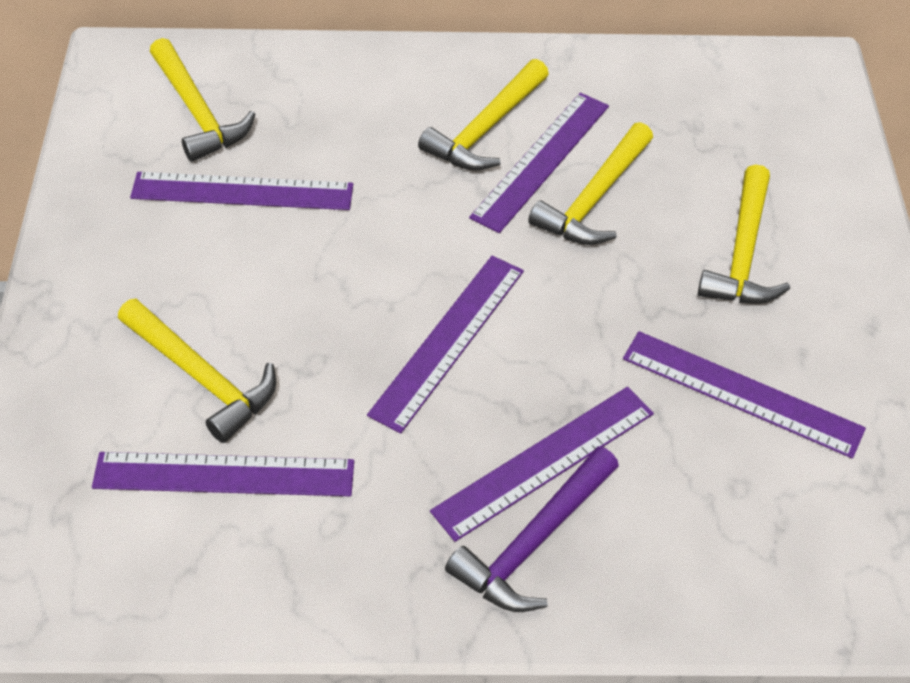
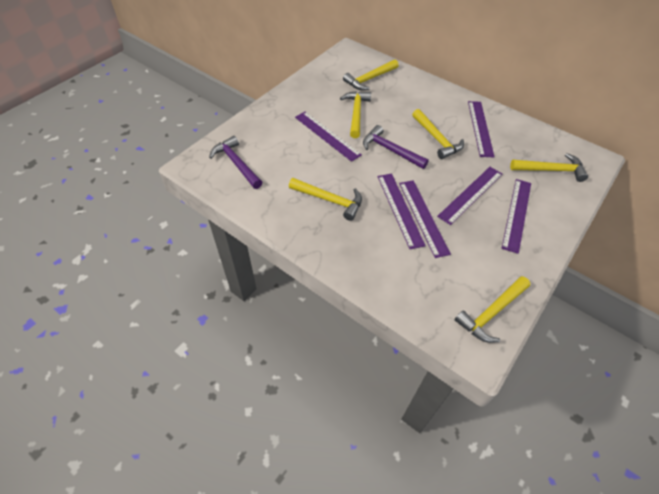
purple hammer: 1 -> 2
yellow hammer: 5 -> 6

